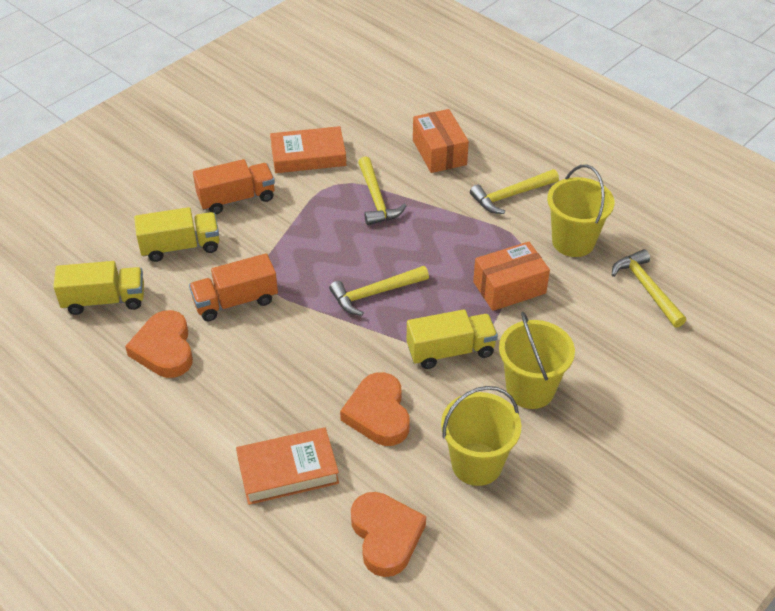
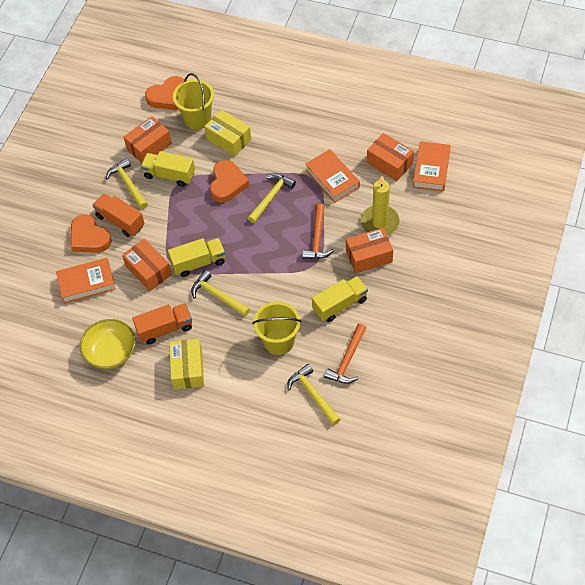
orange book: 2 -> 3
orange box: 2 -> 4
orange hammer: 0 -> 2
yellow bowl: 0 -> 1
yellow box: 0 -> 2
yellow bucket: 3 -> 2
yellow candle: 0 -> 1

